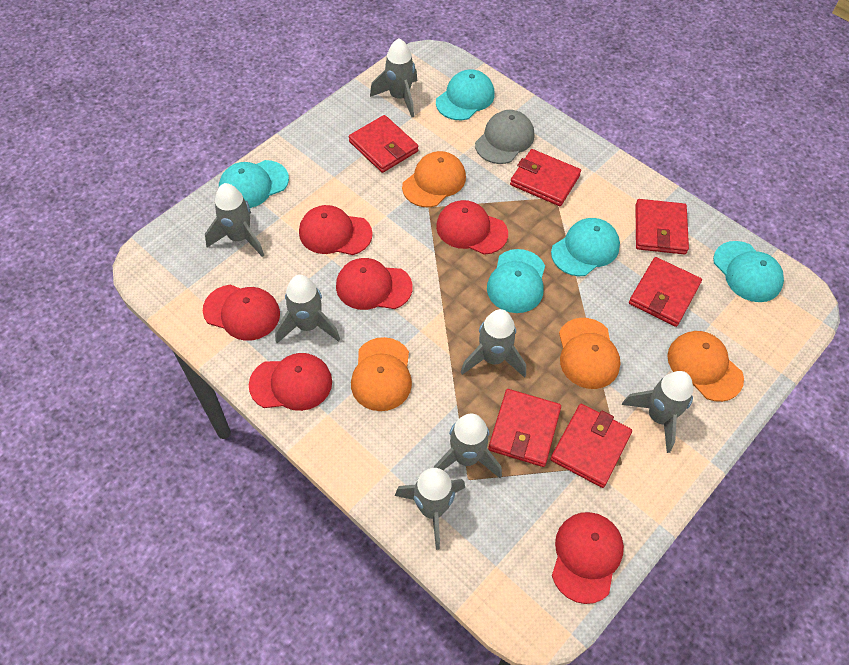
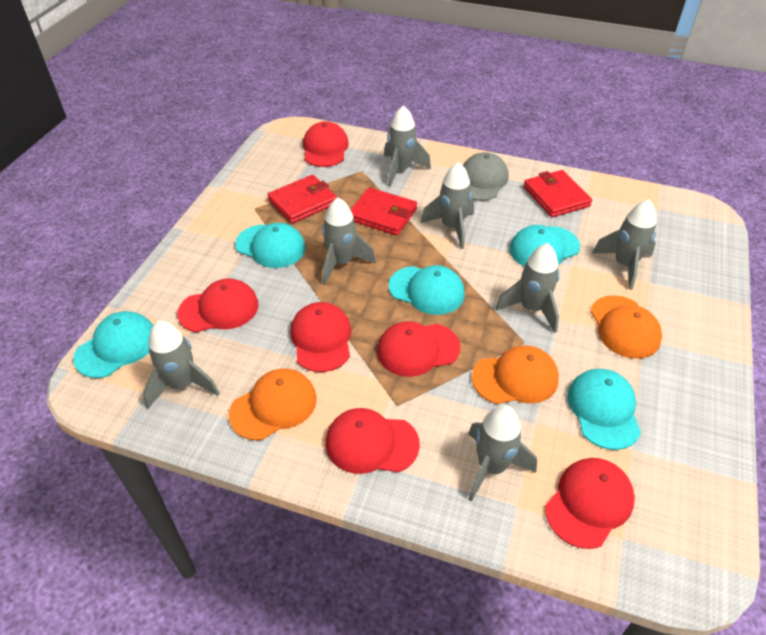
orange cap: 4 -> 3
red wallet: 6 -> 3

